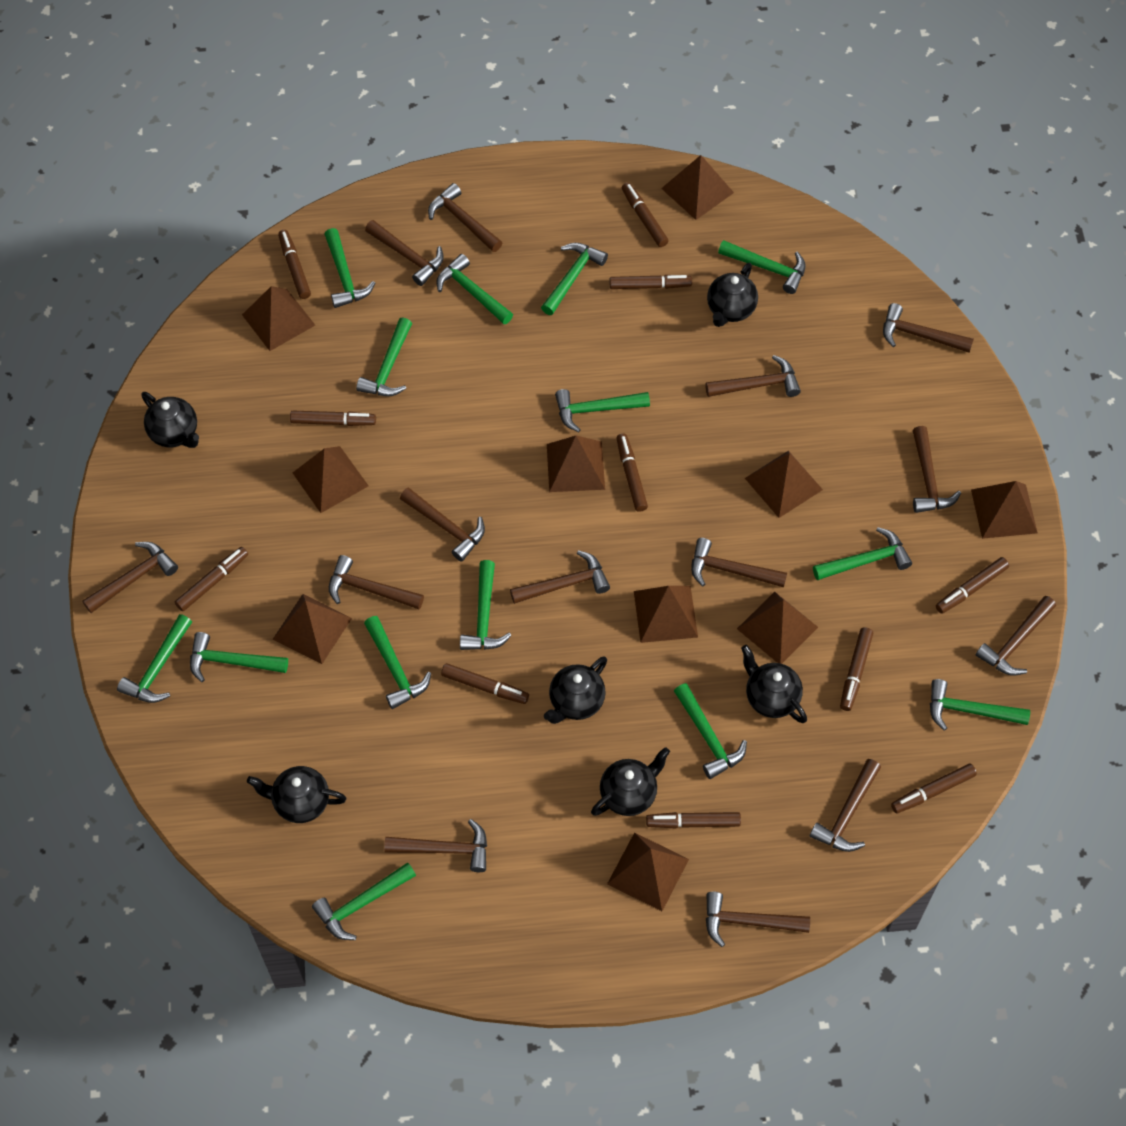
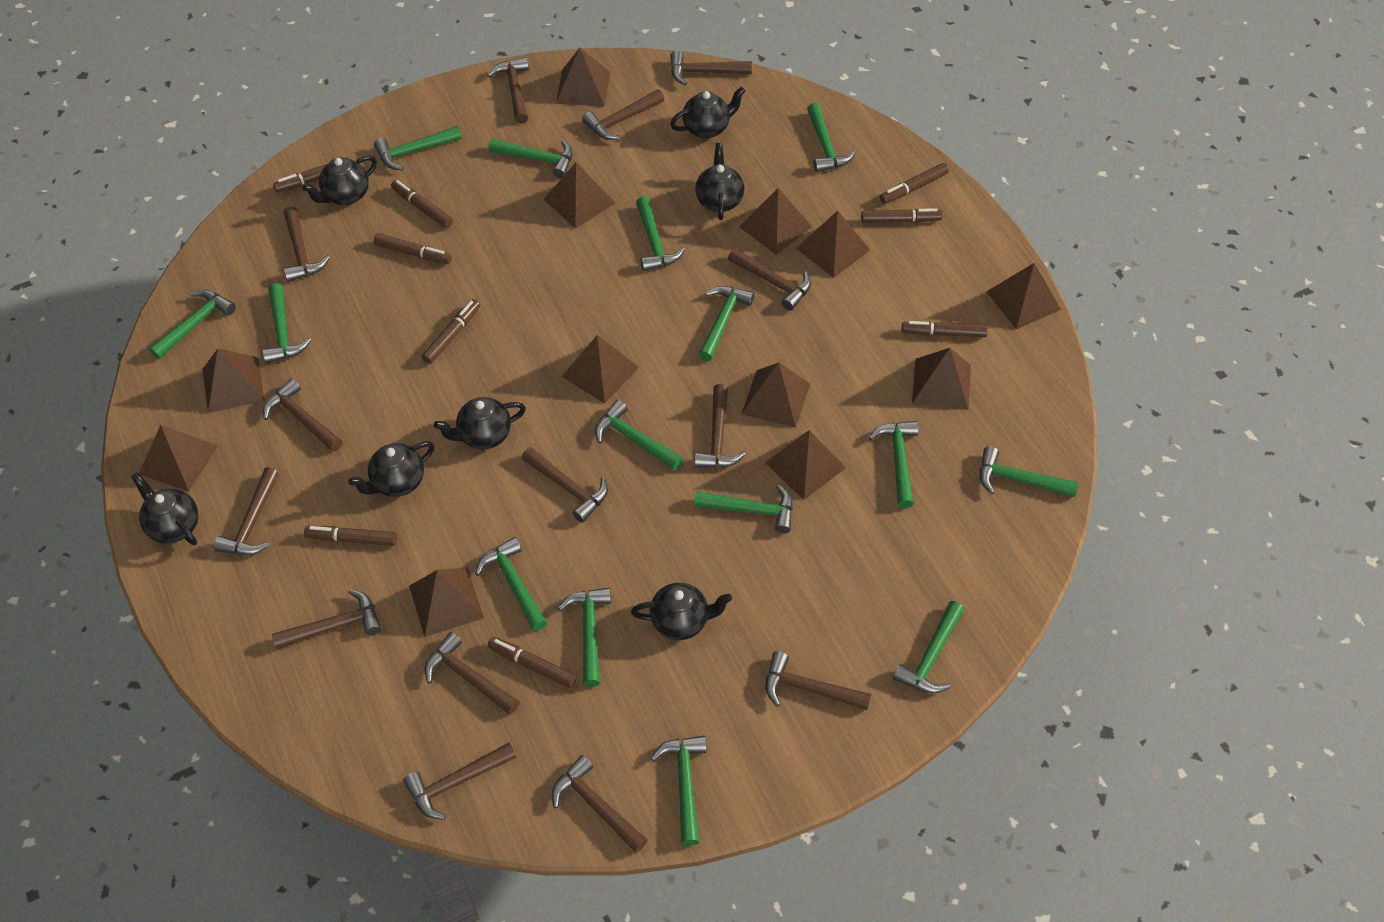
black teapot: 6 -> 7
brown marker: 11 -> 9
brown pyramid: 10 -> 12
green hammer: 14 -> 15

